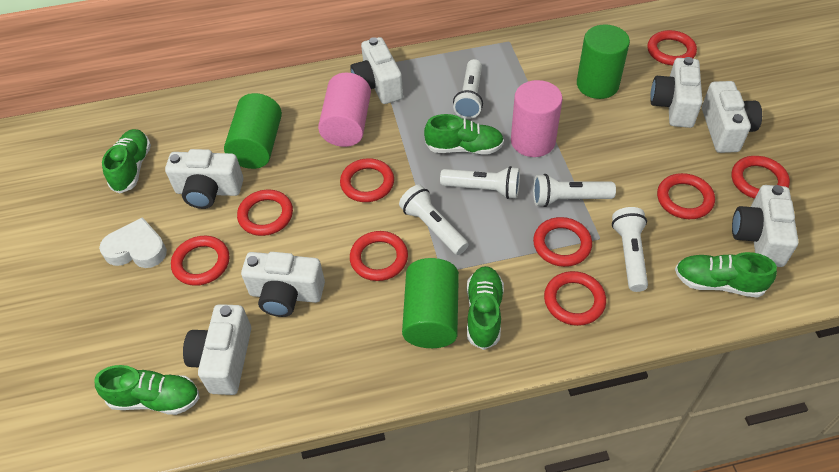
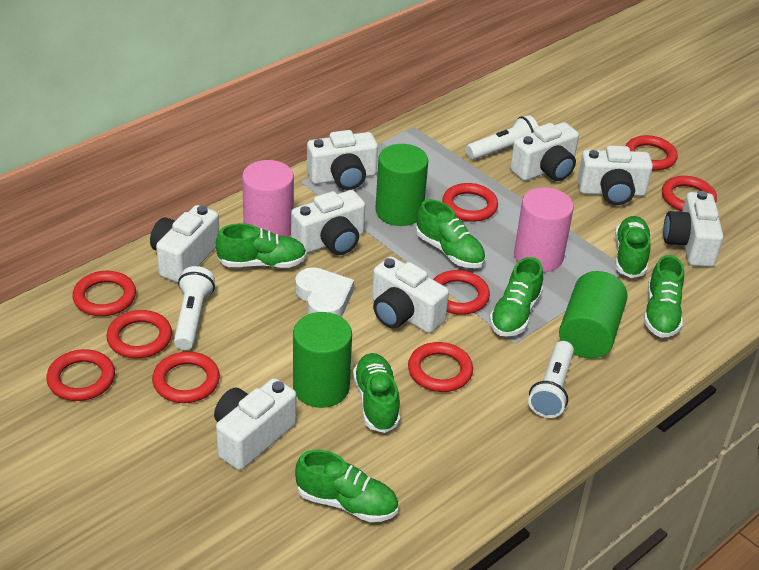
green shoe: 5 -> 7
white camera: 7 -> 8
white flashlight: 5 -> 3

